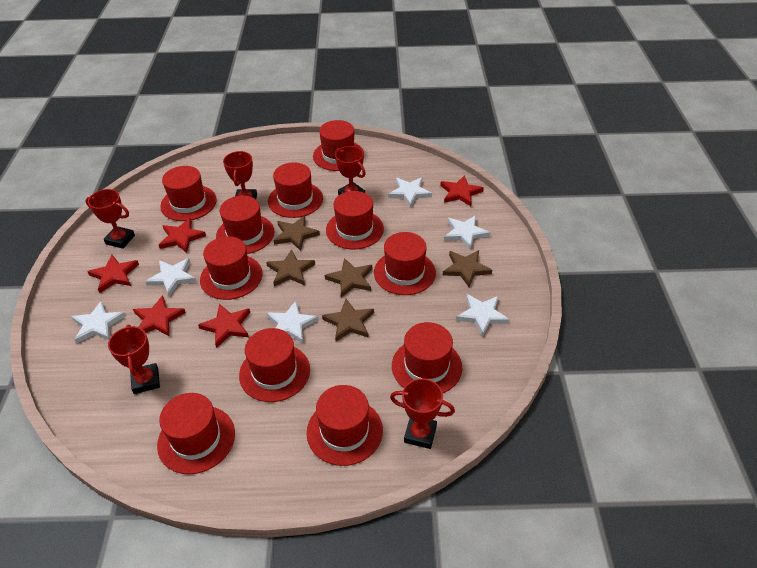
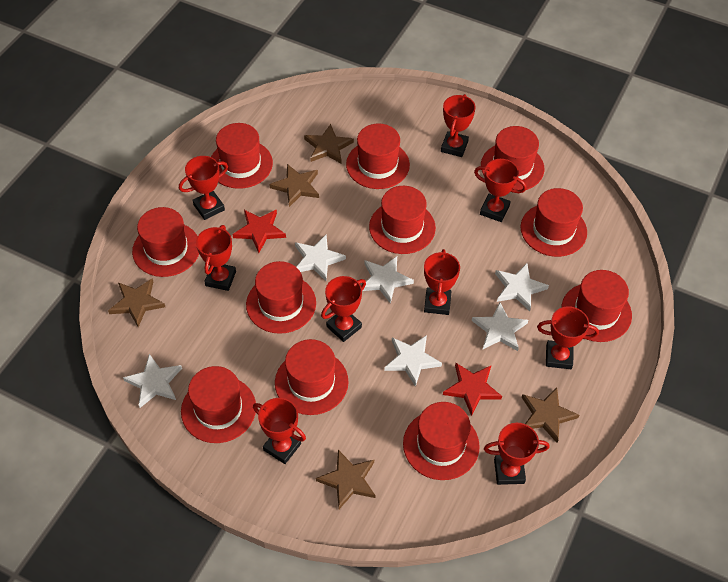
red star: 5 -> 2
red trophy: 5 -> 9

